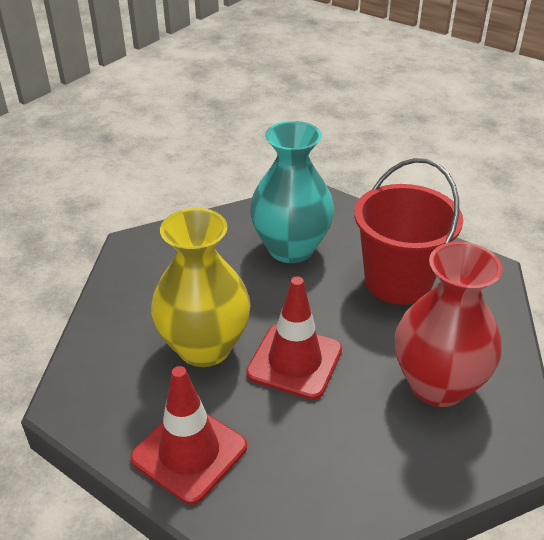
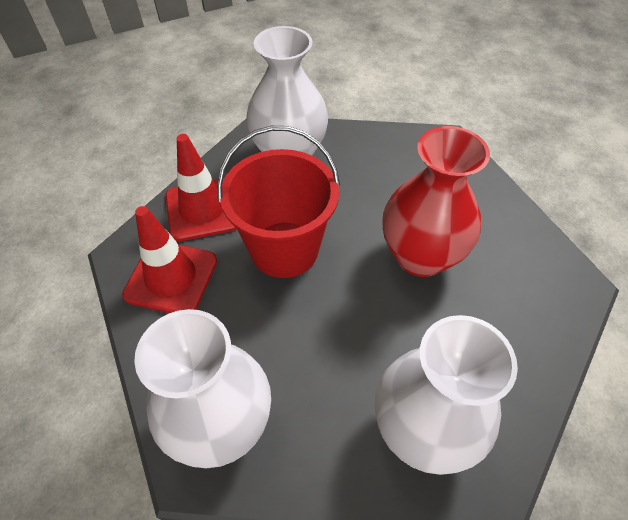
turquoise vase: 1 -> 0
white vase: 0 -> 3
yellow vase: 1 -> 0

